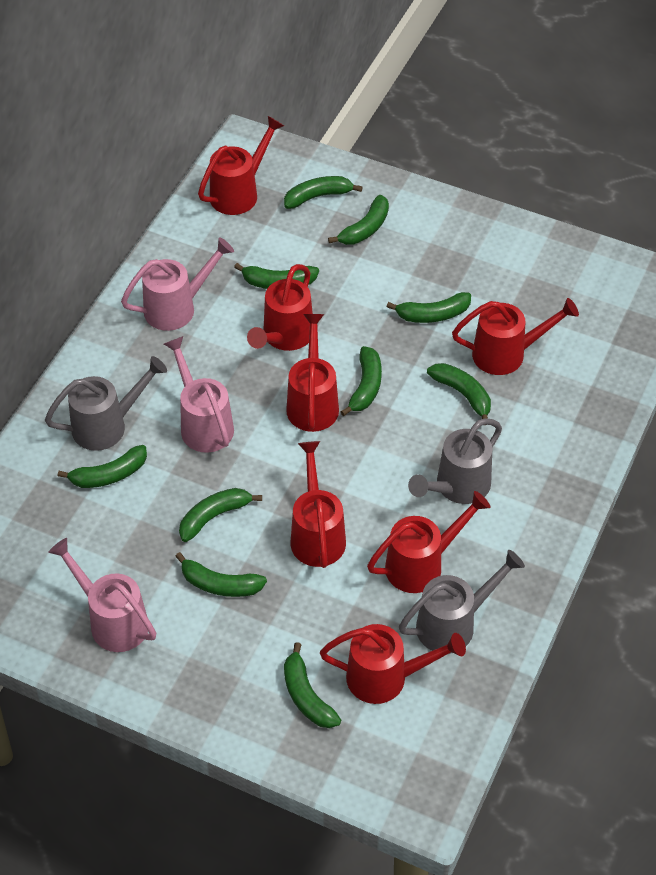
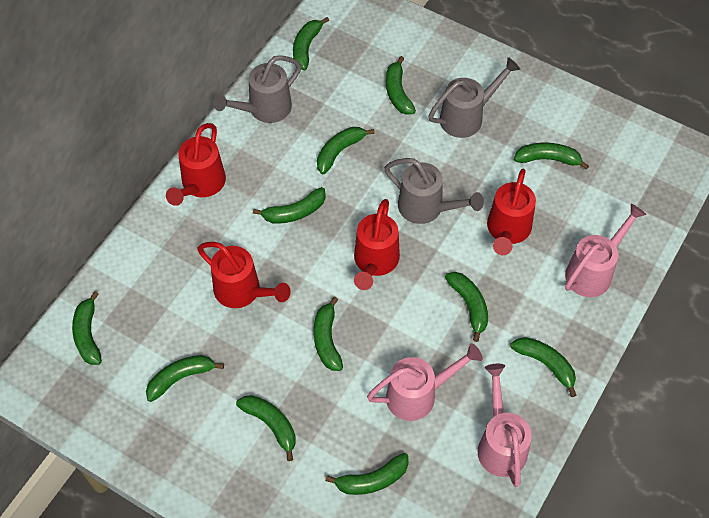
green banana: 10 -> 12
red watering can: 7 -> 4

